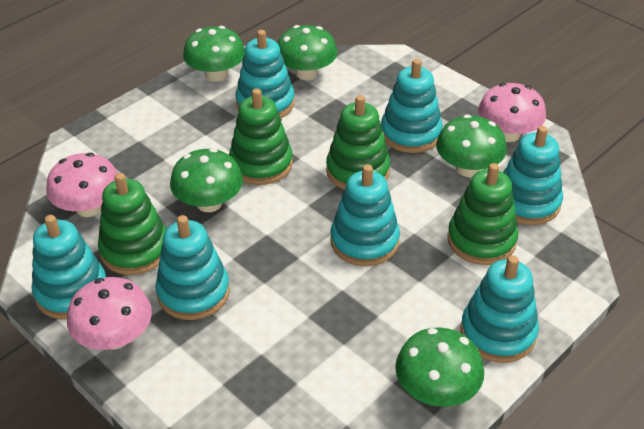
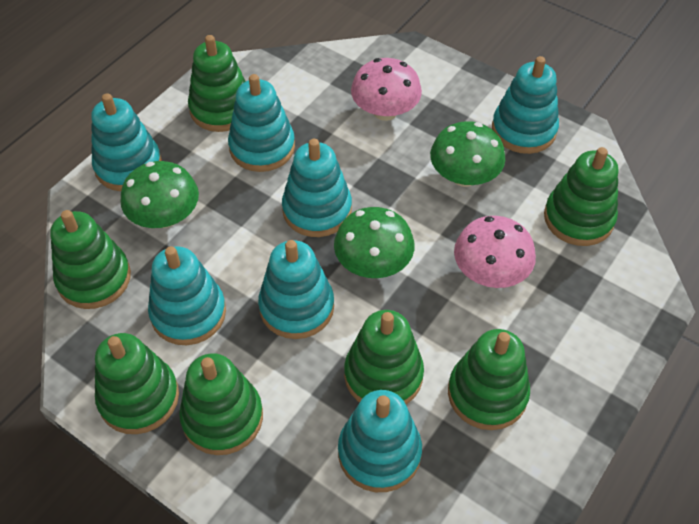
green mushroom: 5 -> 3
green stacking toy: 4 -> 7
pink mushroom: 3 -> 2

